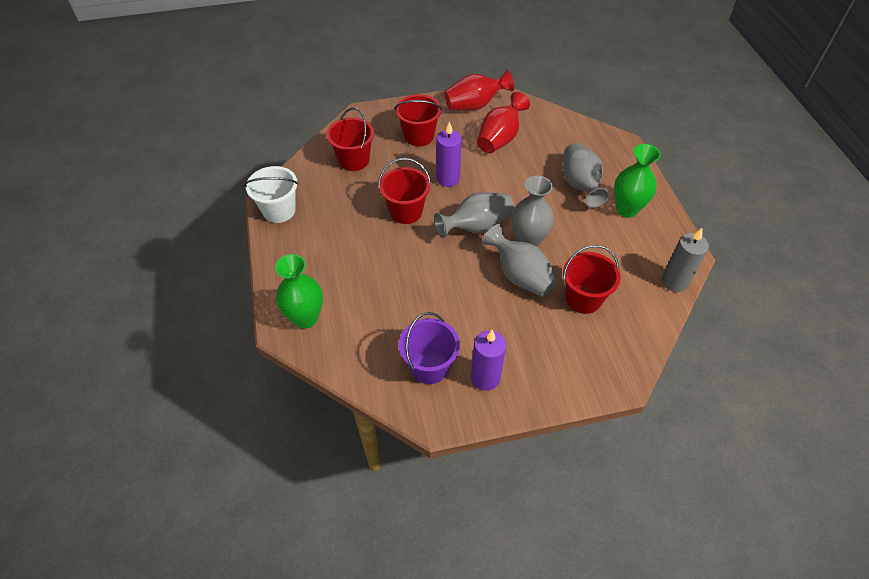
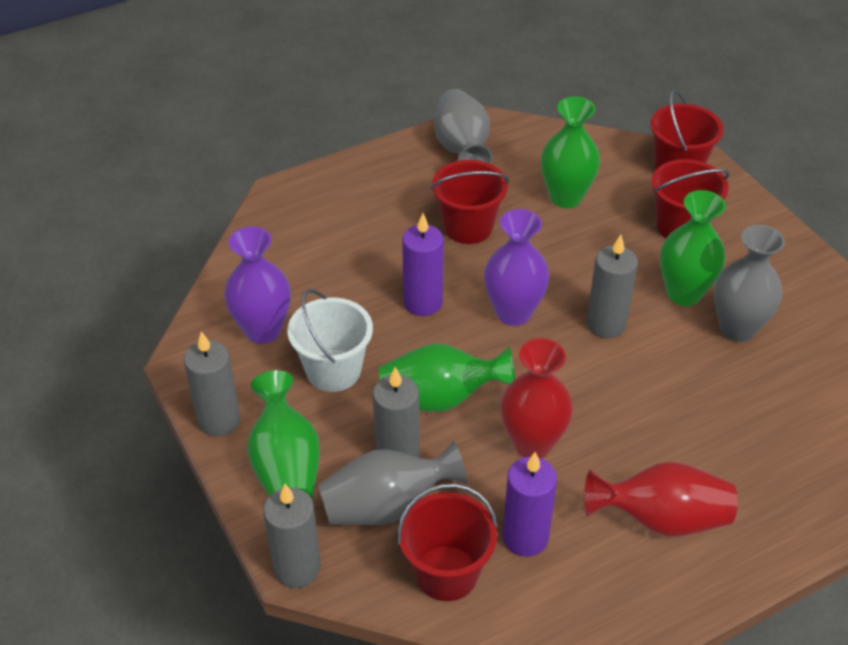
green vase: 2 -> 4
grey candle: 1 -> 4
grey vase: 4 -> 3
purple bucket: 1 -> 0
purple vase: 0 -> 2

